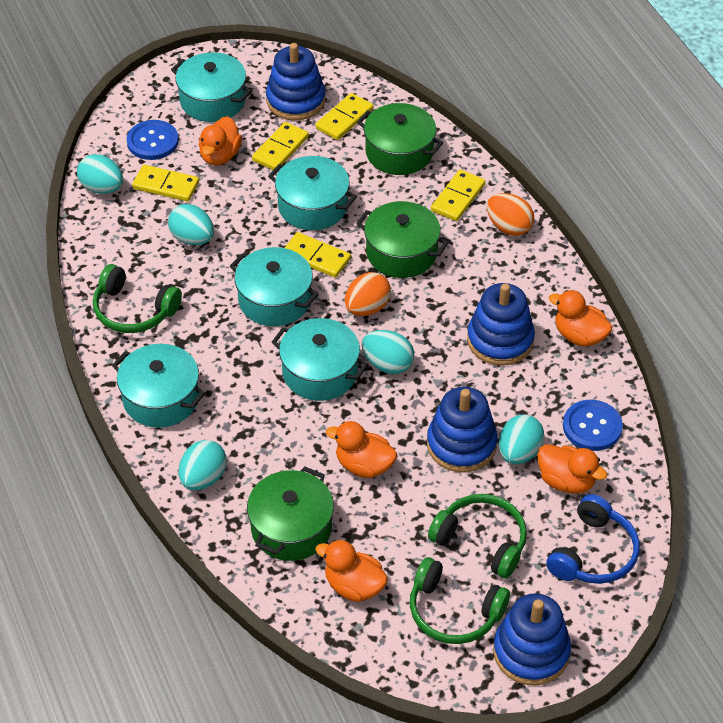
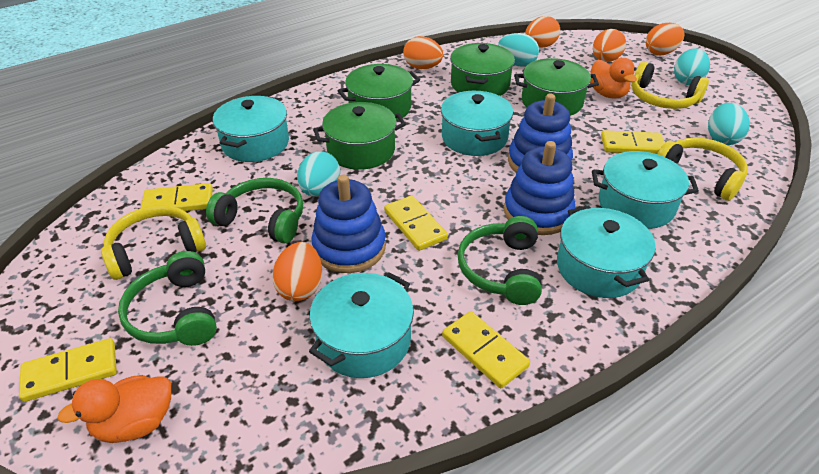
blue button: 2 -> 0
blue headphones: 1 -> 0
blue stacking toy: 4 -> 3
green pot: 3 -> 4
orange duck: 5 -> 2
orange egg: 2 -> 5
turquoise egg: 5 -> 4
yellow headphones: 0 -> 3

